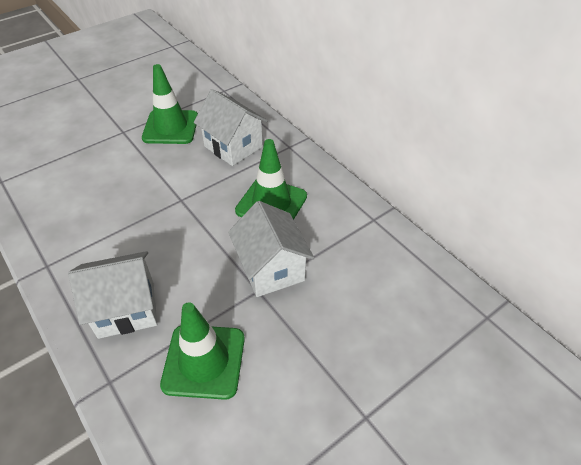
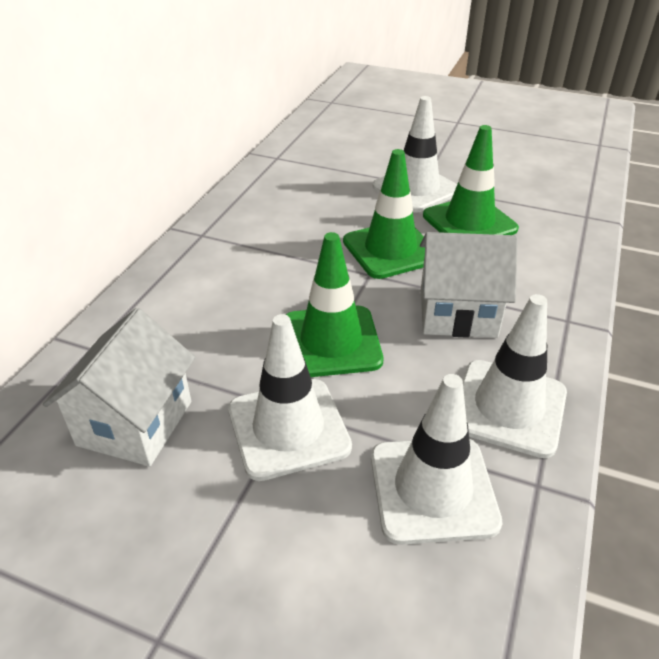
white house: 3 -> 2
white traffic cone: 0 -> 4

